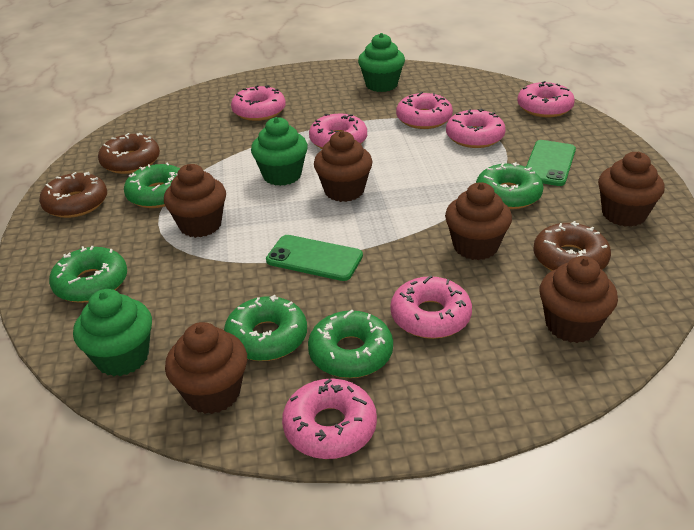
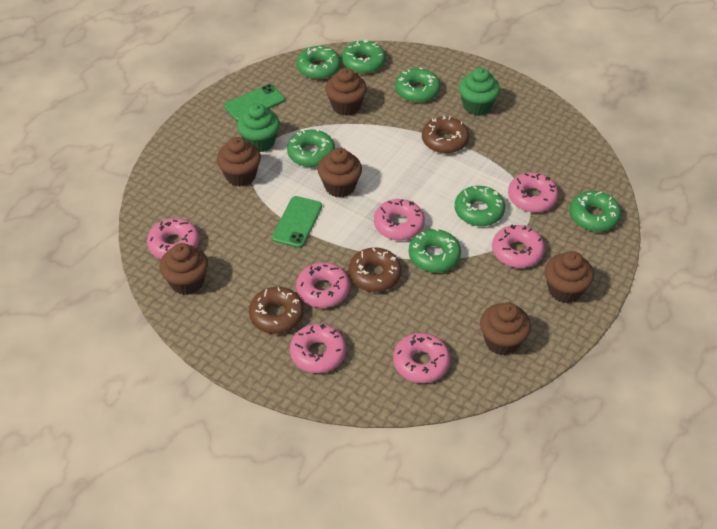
green cupcake: 3 -> 2
green donut: 5 -> 7

